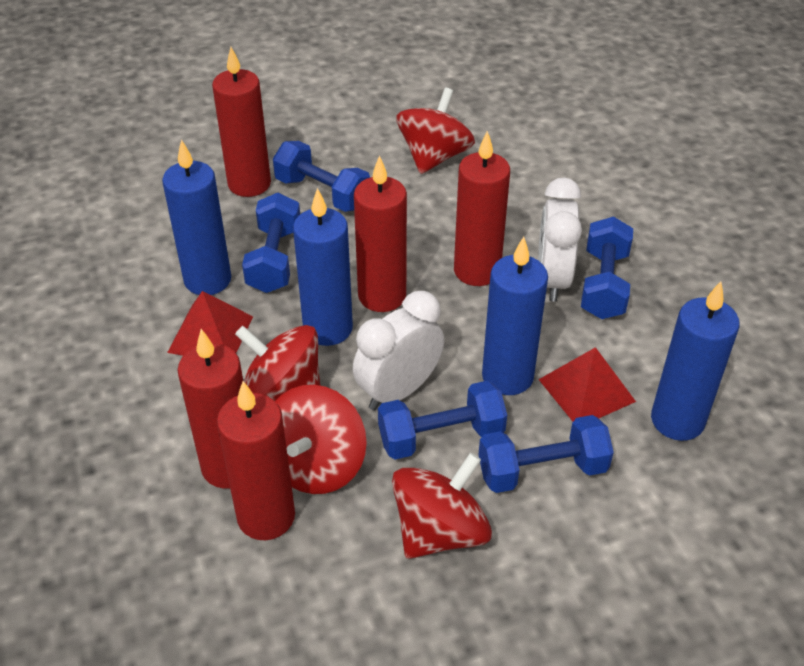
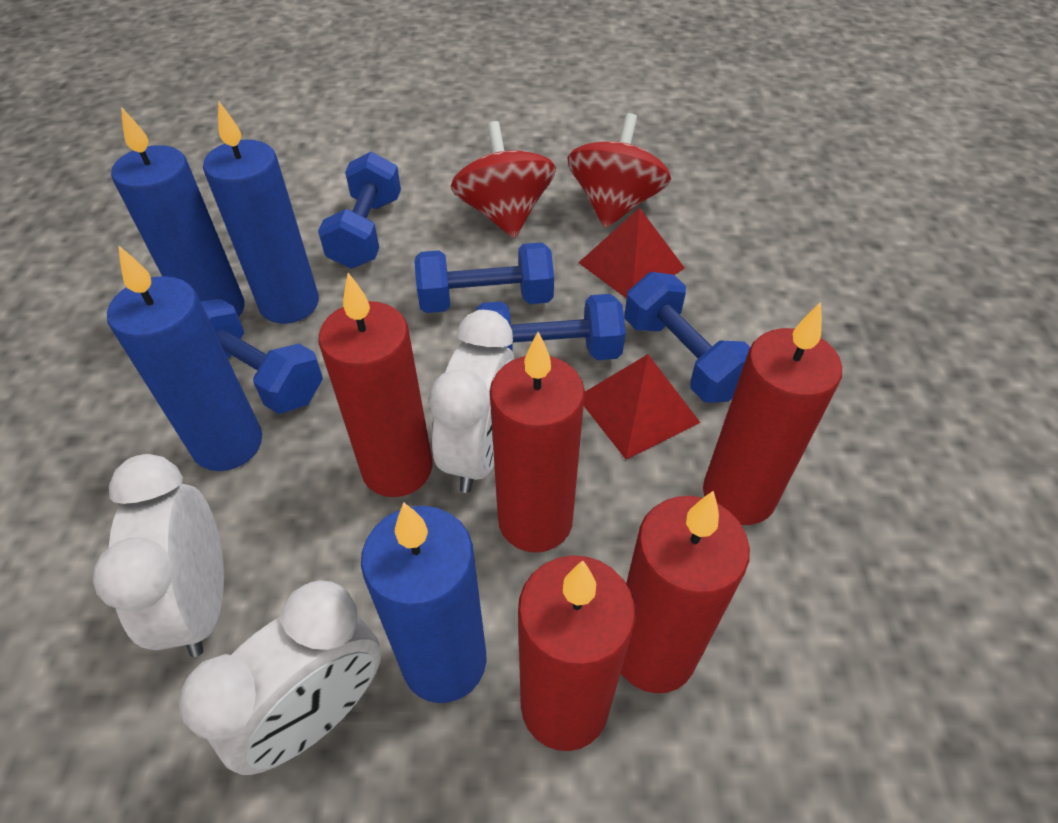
red spinning top: 4 -> 2
white clock: 2 -> 3

